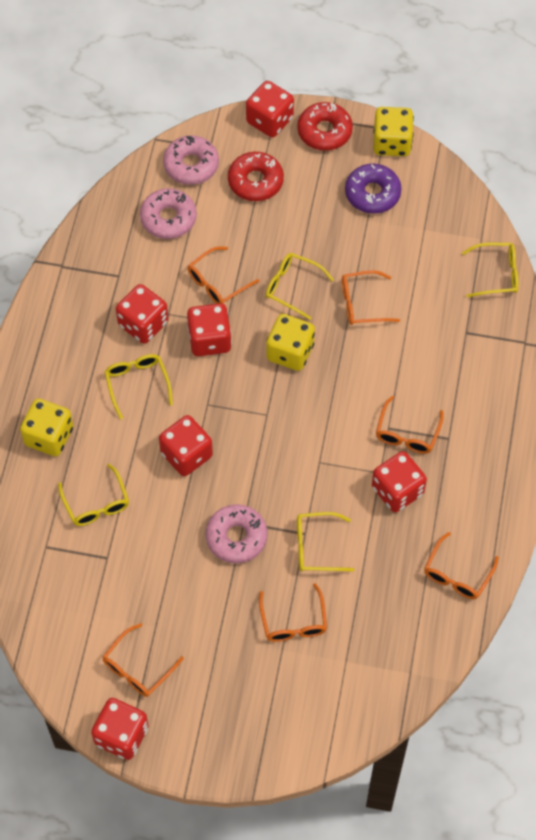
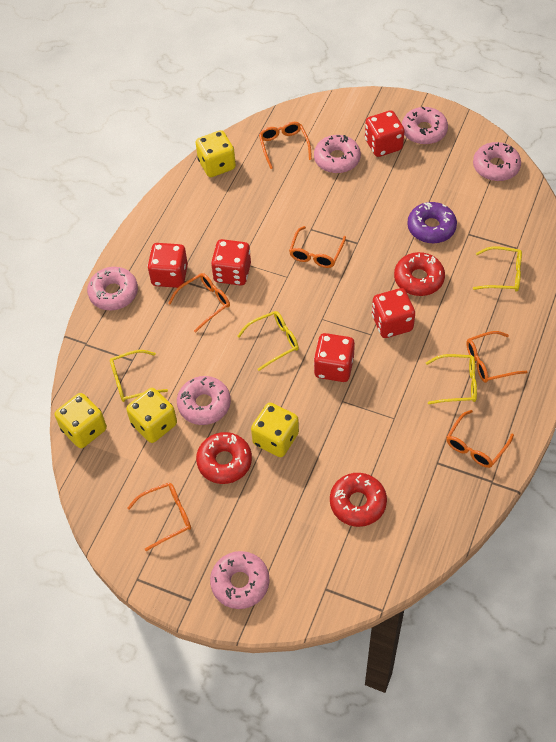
pink donut: 3 -> 6
red dice: 6 -> 5
red donut: 2 -> 3
yellow dice: 3 -> 4
yellow glasses: 5 -> 4

